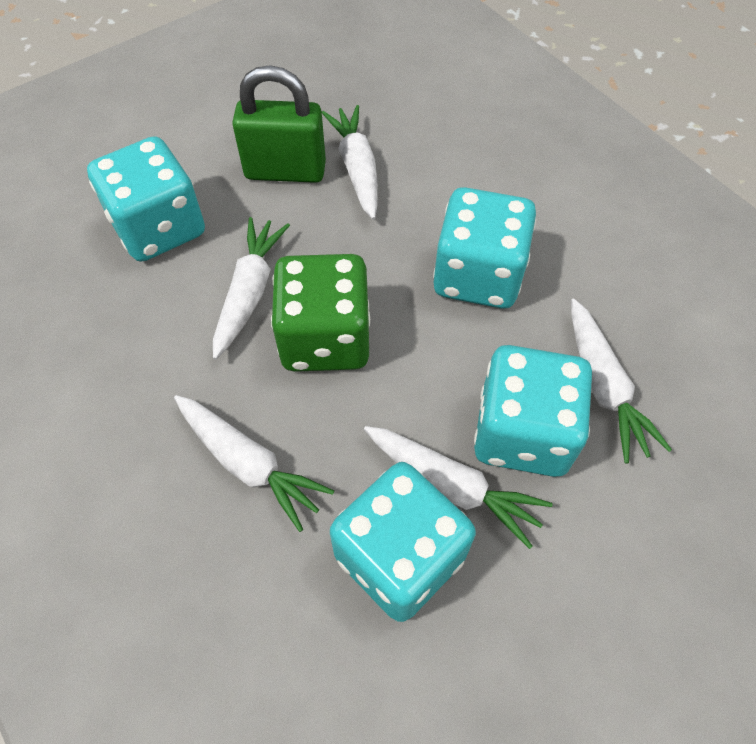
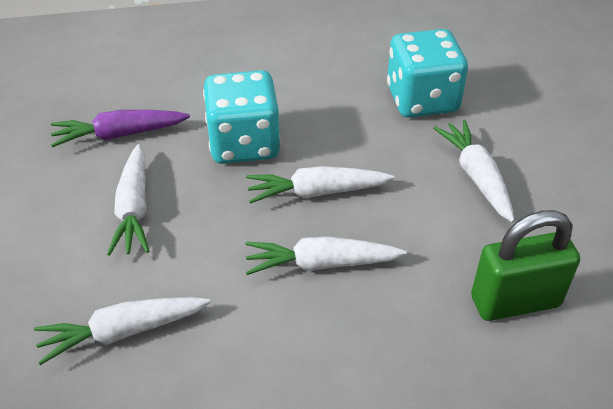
green dice: 1 -> 0
purple carrot: 0 -> 1
turquoise dice: 4 -> 2

